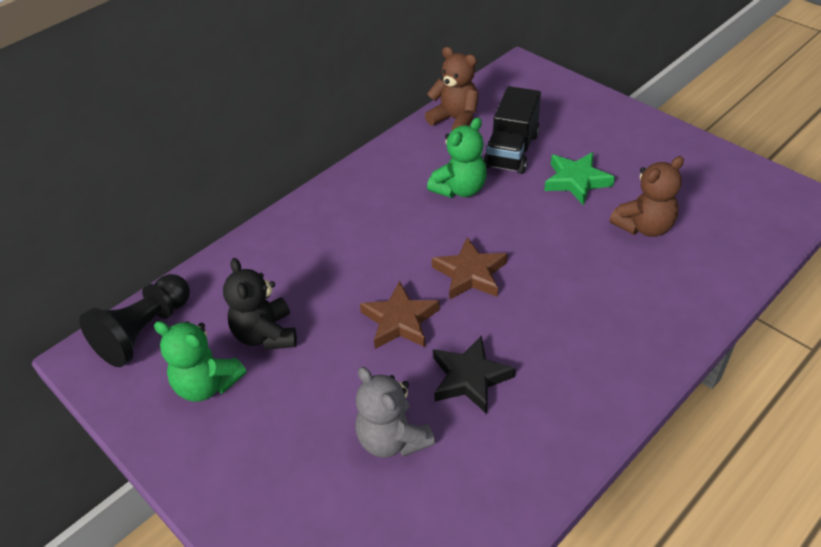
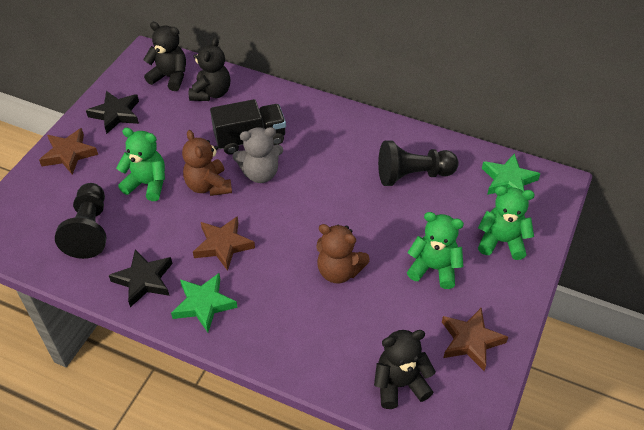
black pawn: 1 -> 2
black star: 1 -> 2
black teddy bear: 1 -> 3
brown star: 2 -> 3
green star: 1 -> 2
green teddy bear: 2 -> 3

